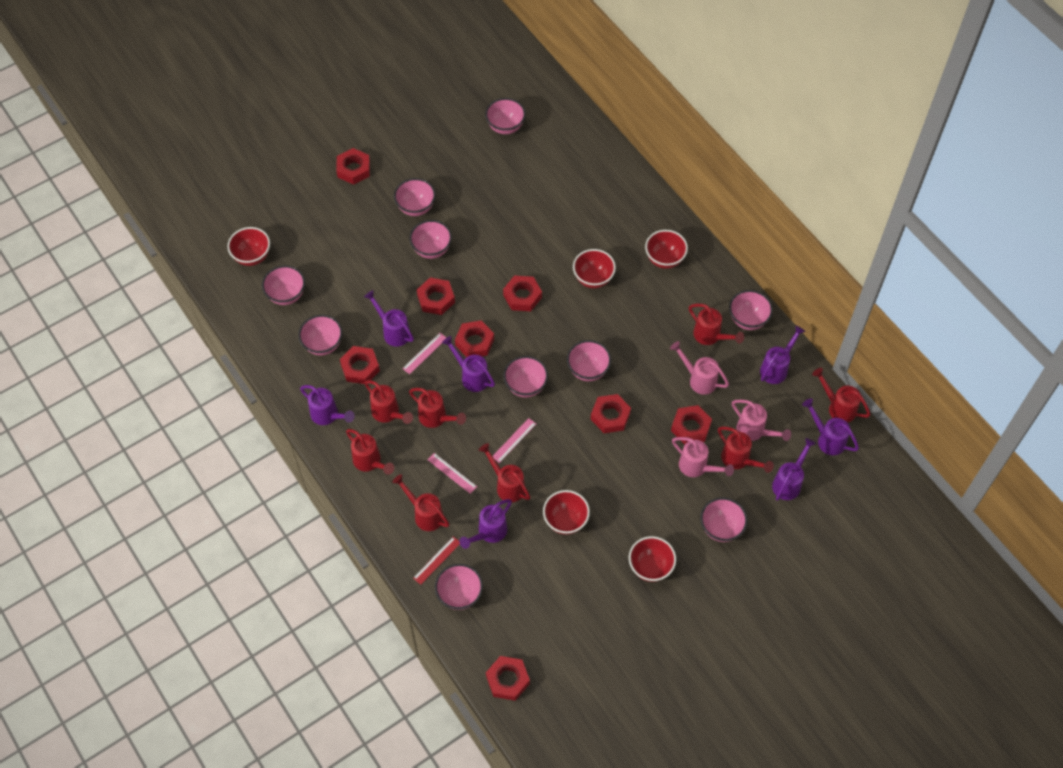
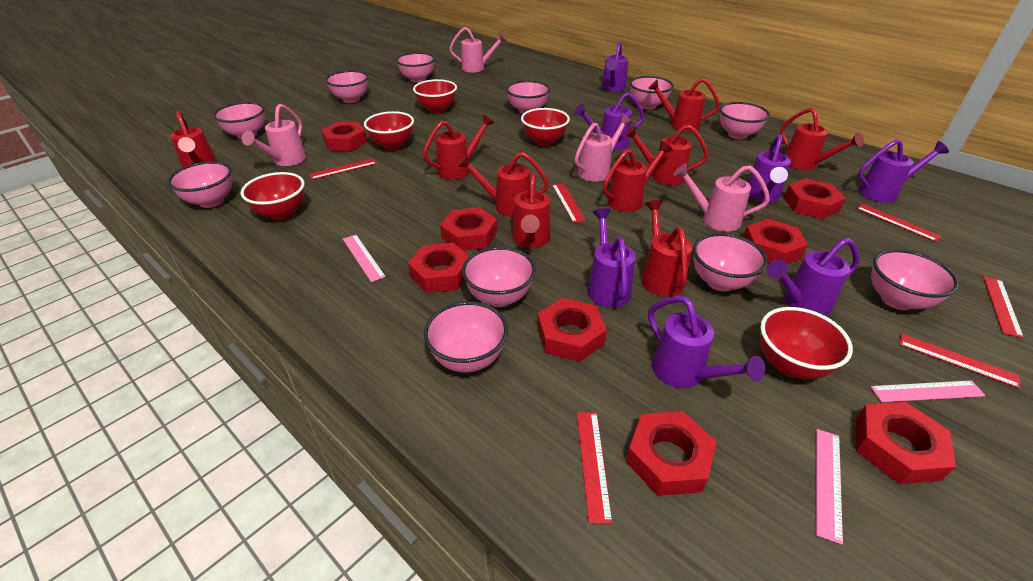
pink bowl: 10 -> 11
pink watering can: 3 -> 4
red ruler: 1 -> 6
red watering can: 8 -> 9

